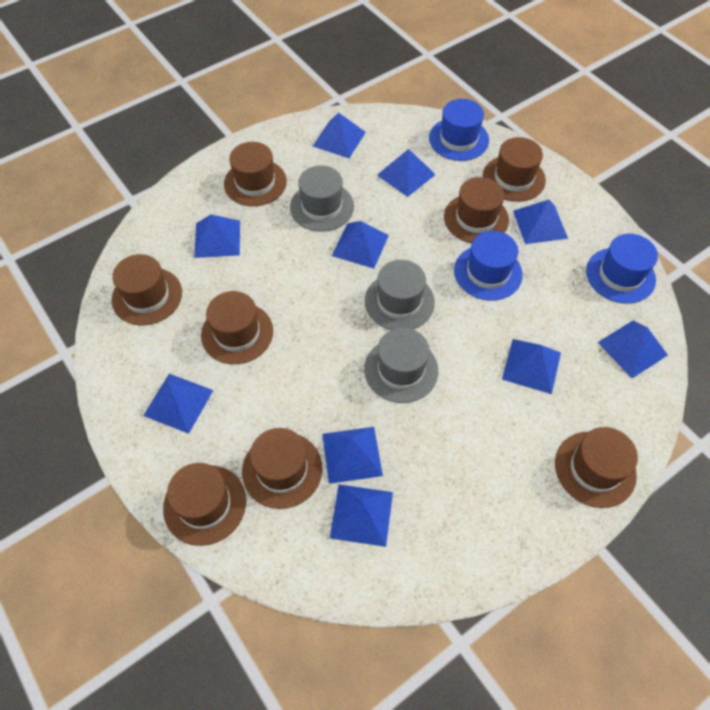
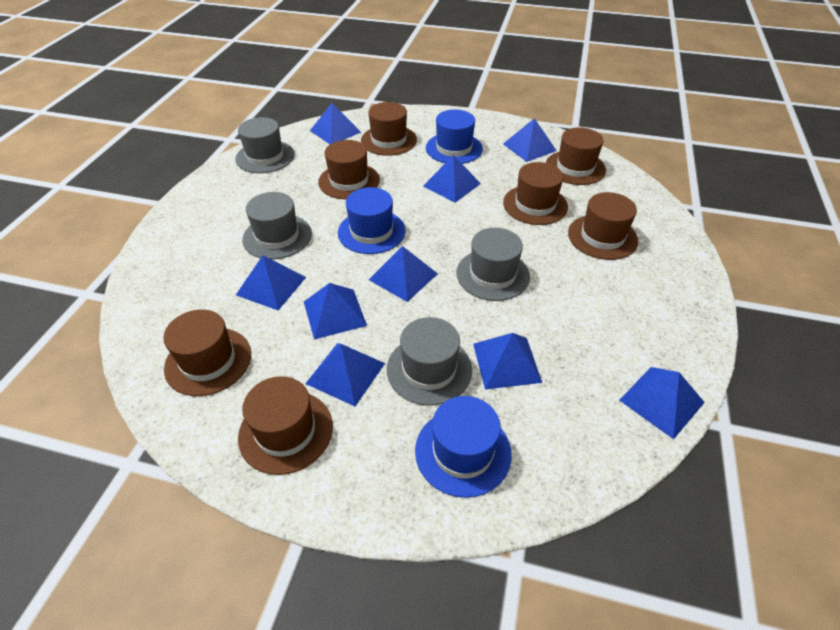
blue pyramid: 10 -> 9
brown hat: 8 -> 7
grey hat: 3 -> 4

